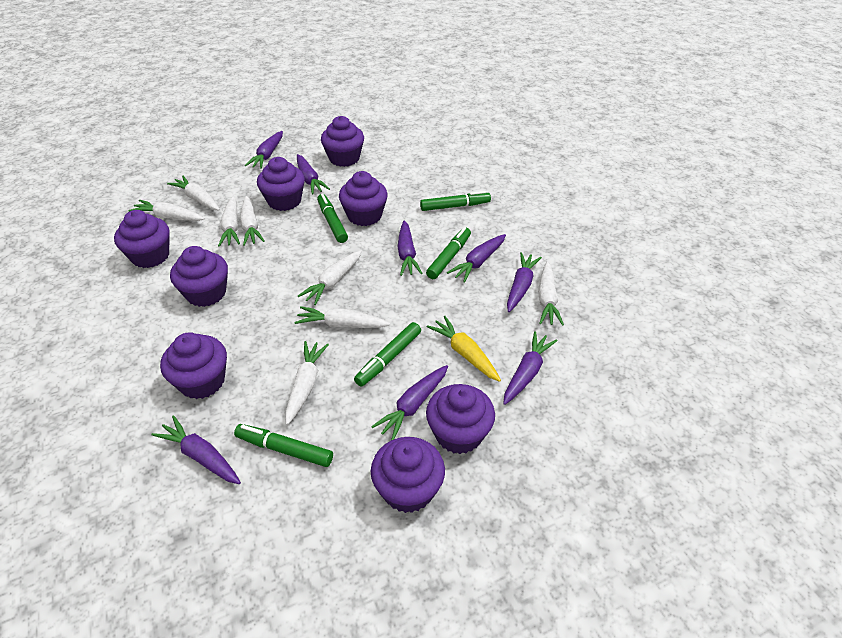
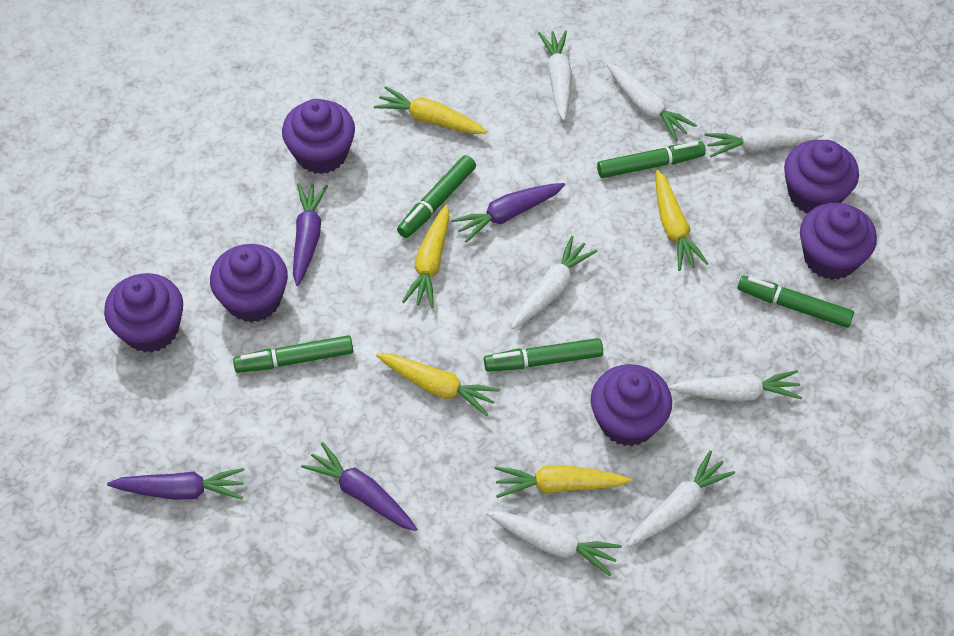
purple carrot: 8 -> 4
purple cupcake: 8 -> 6
white carrot: 8 -> 7
yellow carrot: 1 -> 5

